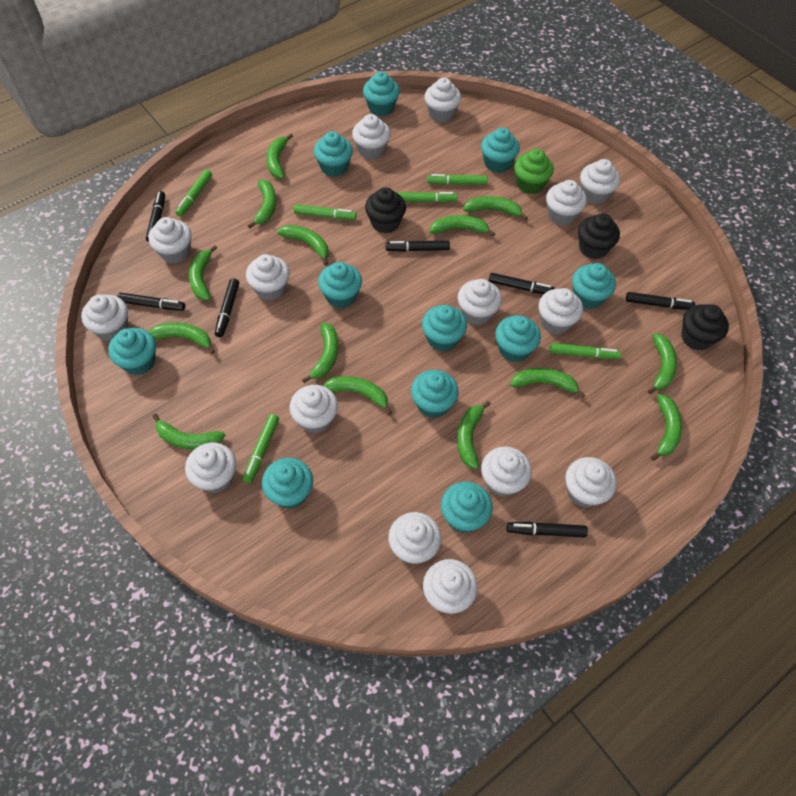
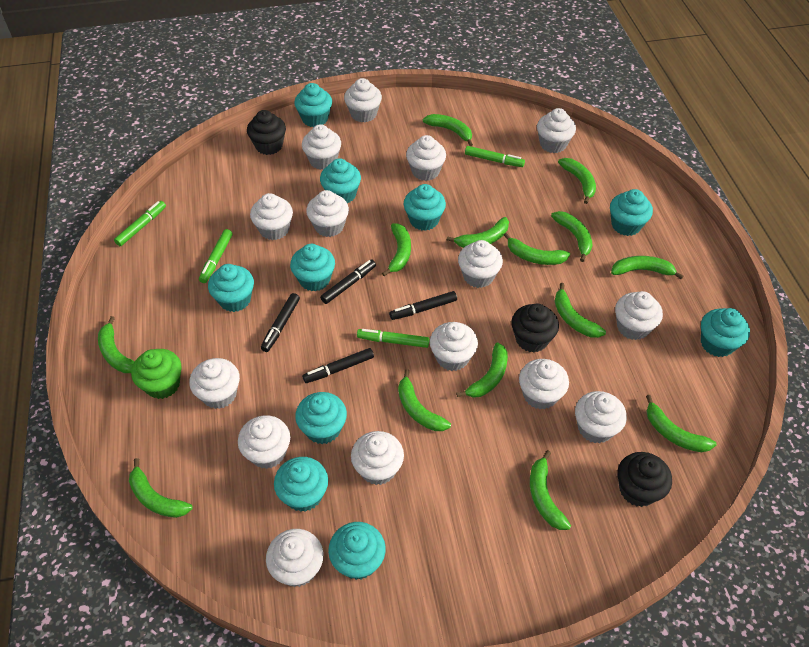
black marker: 7 -> 4
green marker: 6 -> 4
turquoise cupcake: 11 -> 10

